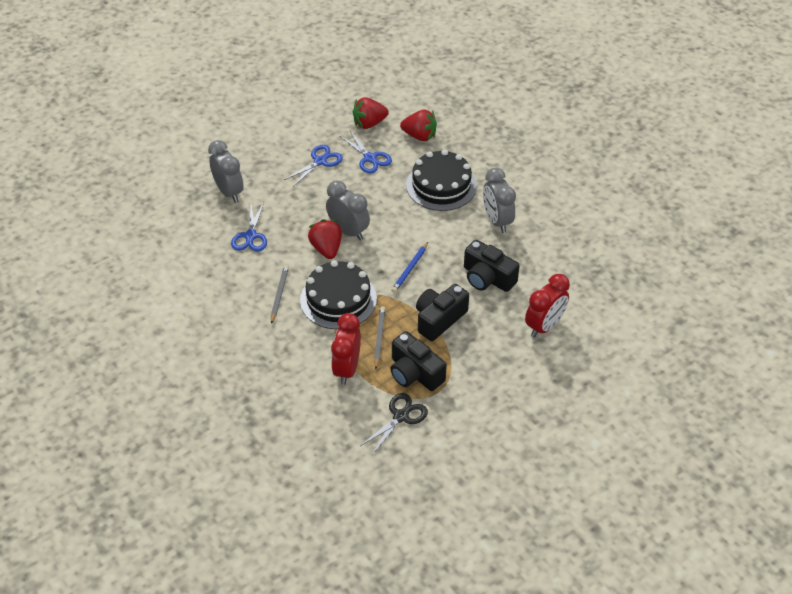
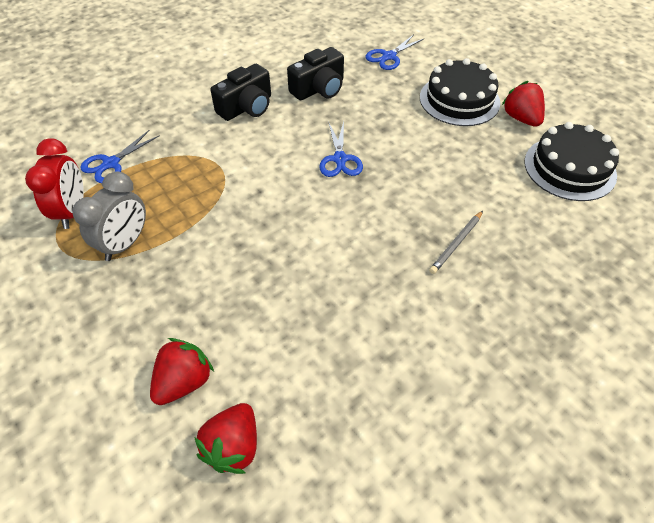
black camera: 3 -> 2
black scissors: 1 -> 0
blue pencil: 1 -> 0
grey clock: 3 -> 1
grey pencil: 2 -> 1
red clock: 2 -> 1

